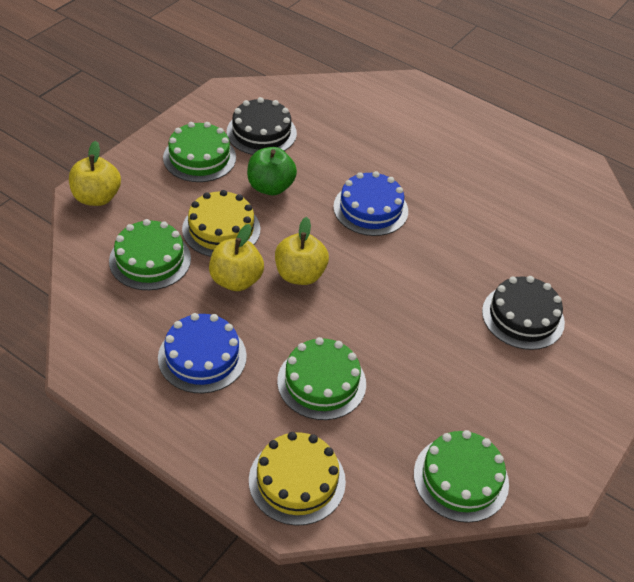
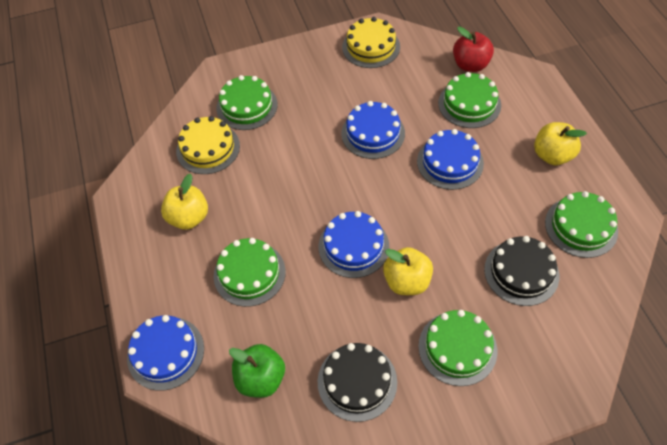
blue cake: 2 -> 4
green cake: 4 -> 5
red apple: 0 -> 1

